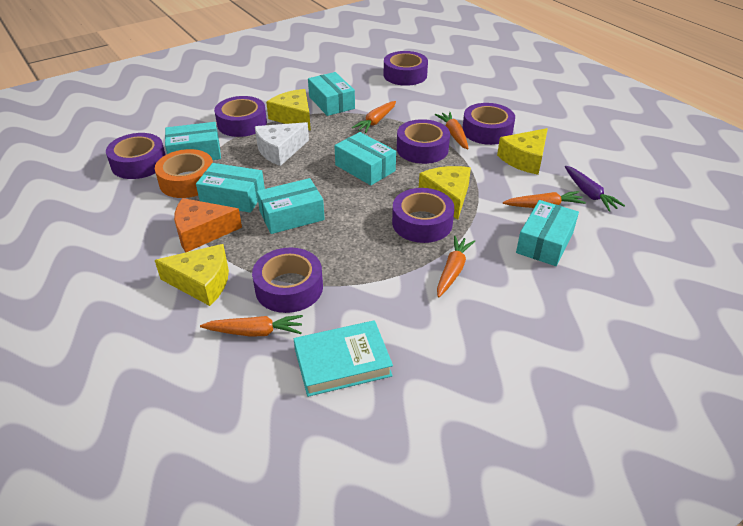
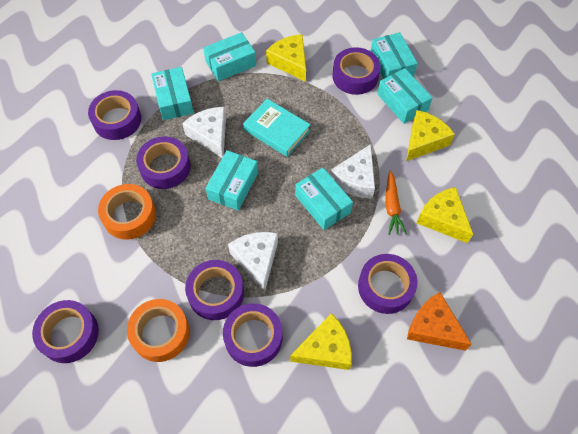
orange carrot: 5 -> 1
orange tape: 1 -> 2
purple carrot: 1 -> 0
white cheese: 1 -> 3

